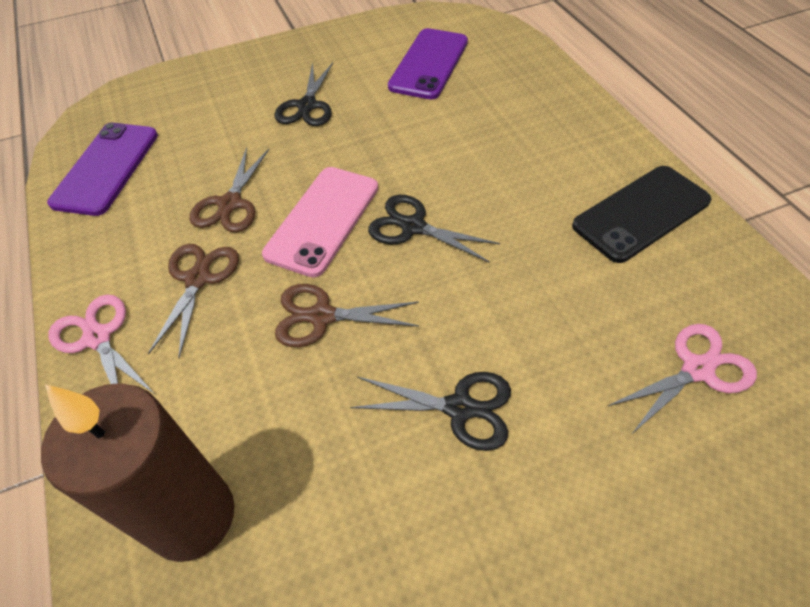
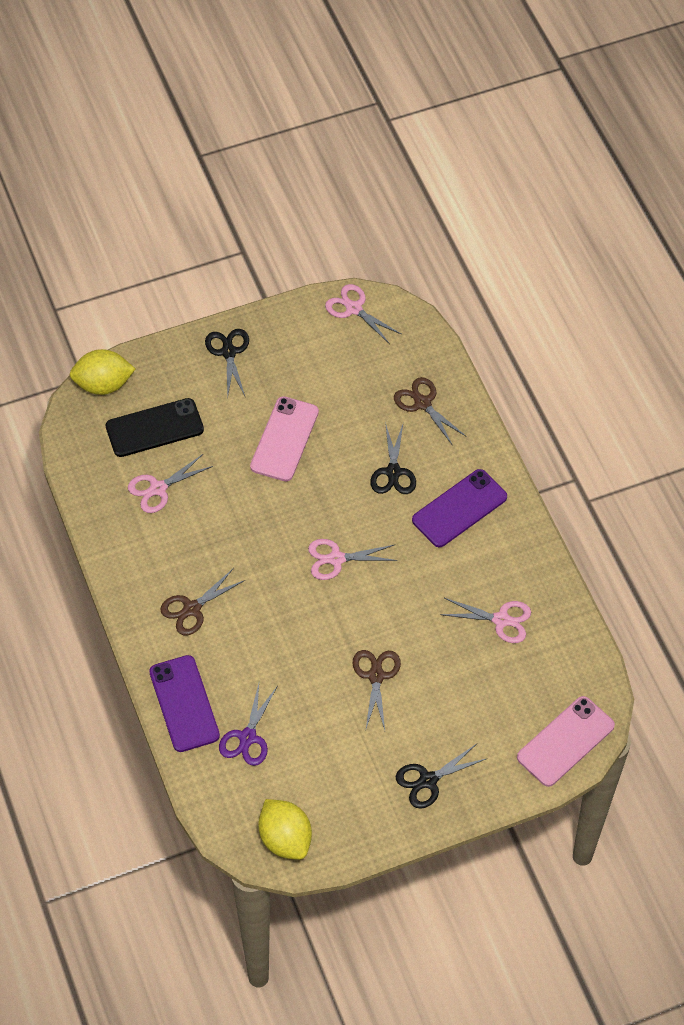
brown candle: 1 -> 0
pink phone: 1 -> 2
pink scissors: 2 -> 4
purple scissors: 0 -> 1
yellow lemon: 0 -> 2

